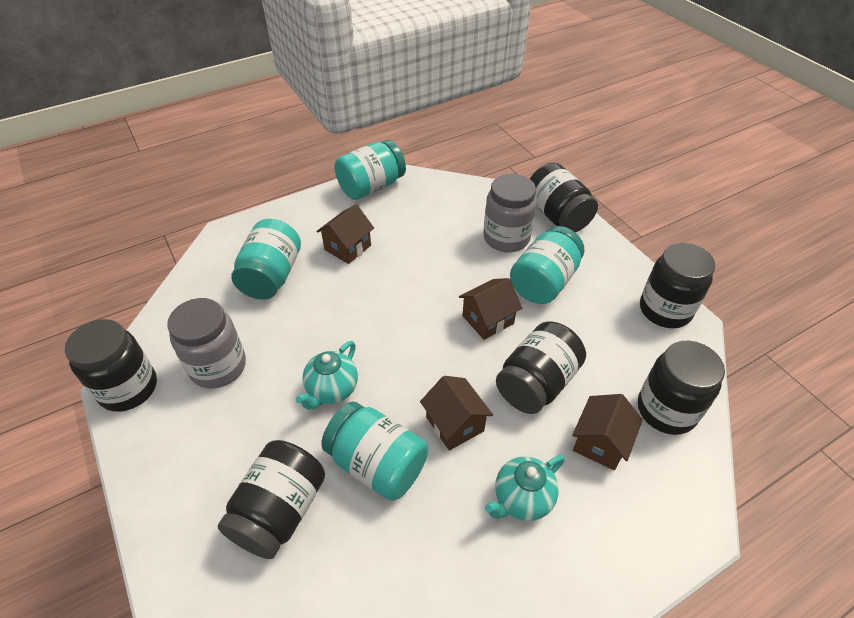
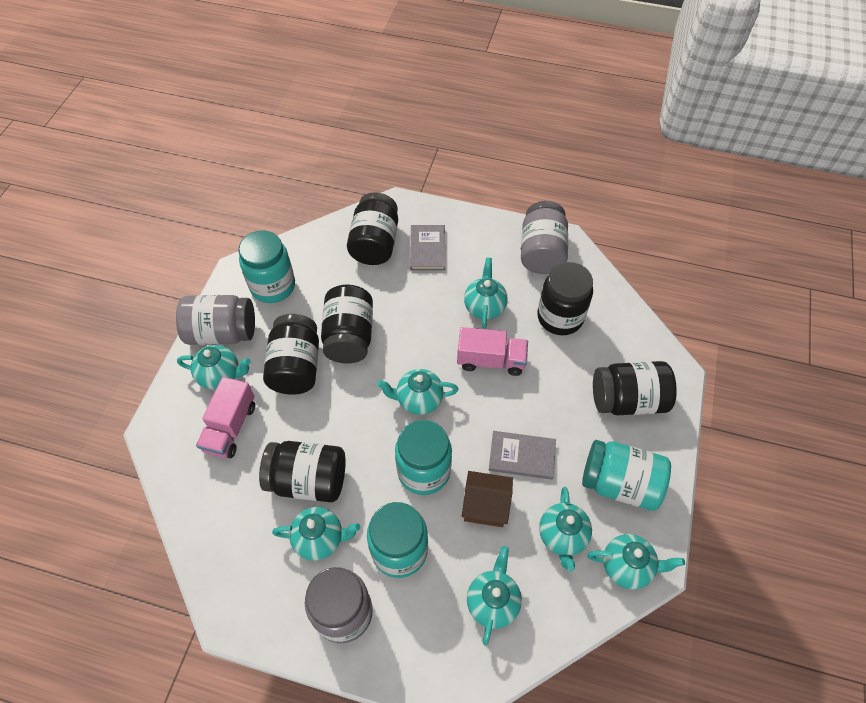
brown house: 4 -> 1
grey book: 0 -> 2
grey jar: 2 -> 3
pink truck: 0 -> 2
turquoise teapot: 2 -> 7

